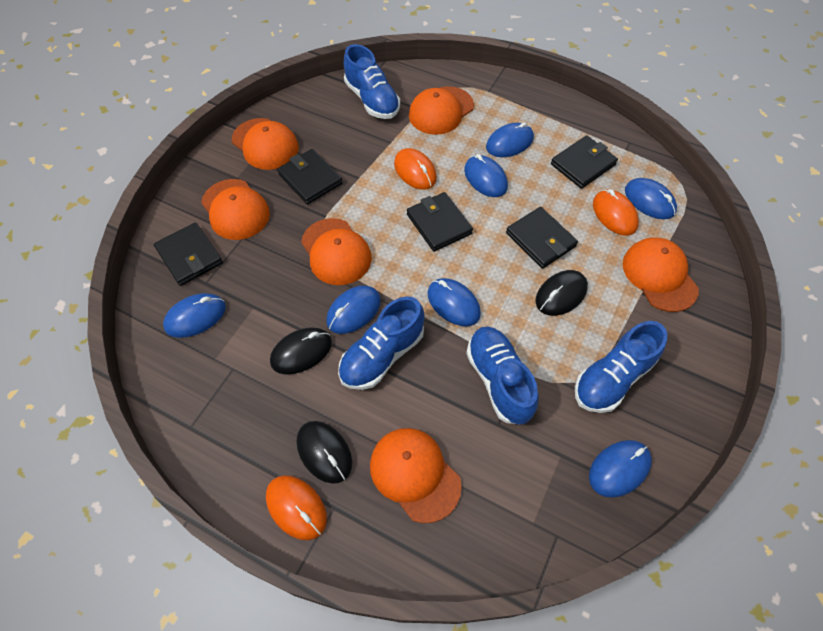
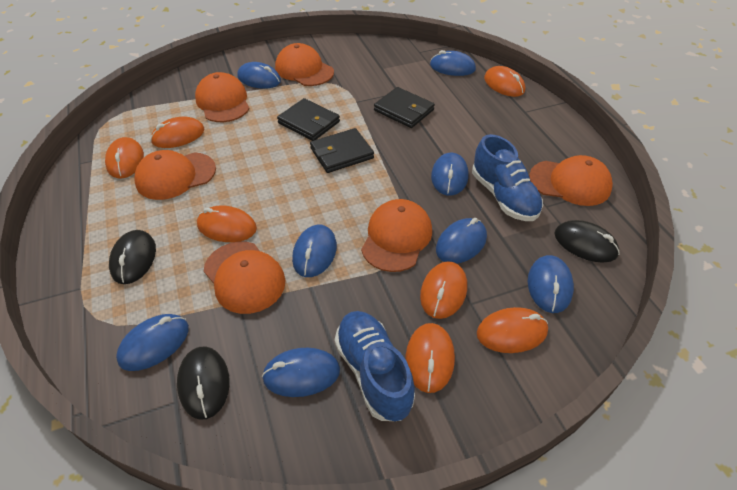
black wallet: 5 -> 3
blue mouse: 7 -> 8
blue shoe: 4 -> 2
orange mouse: 3 -> 7

